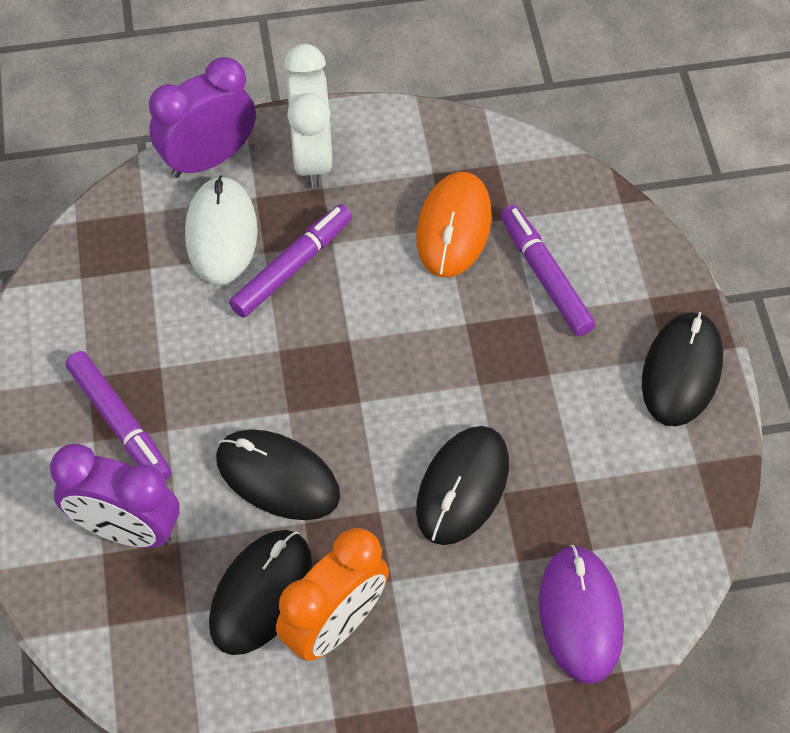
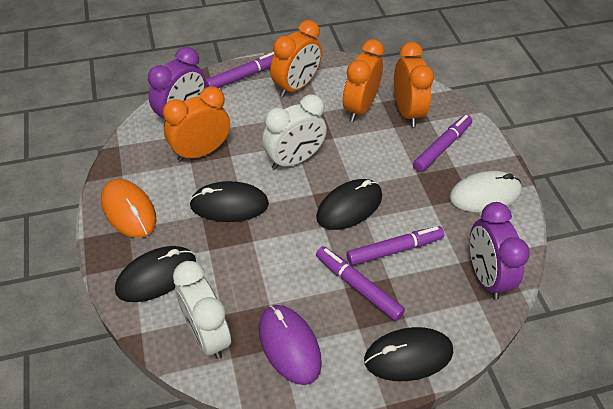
orange clock: 1 -> 4
purple marker: 3 -> 4
white clock: 1 -> 2

